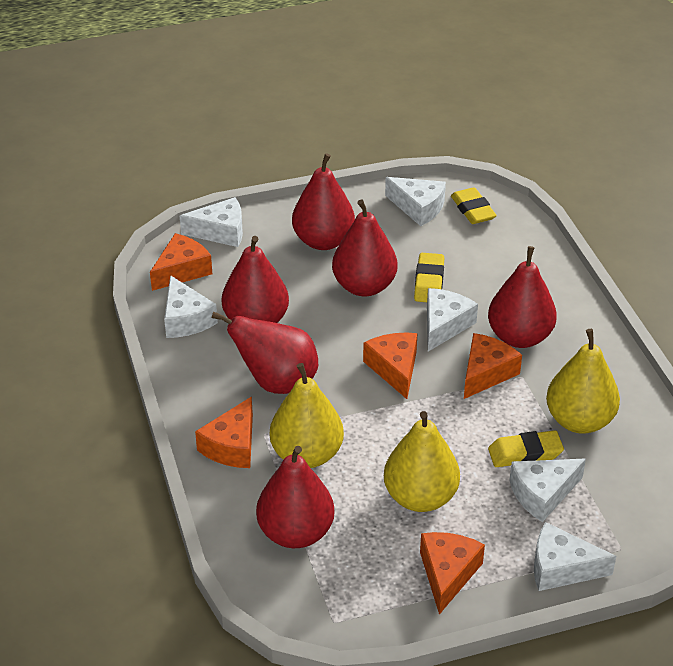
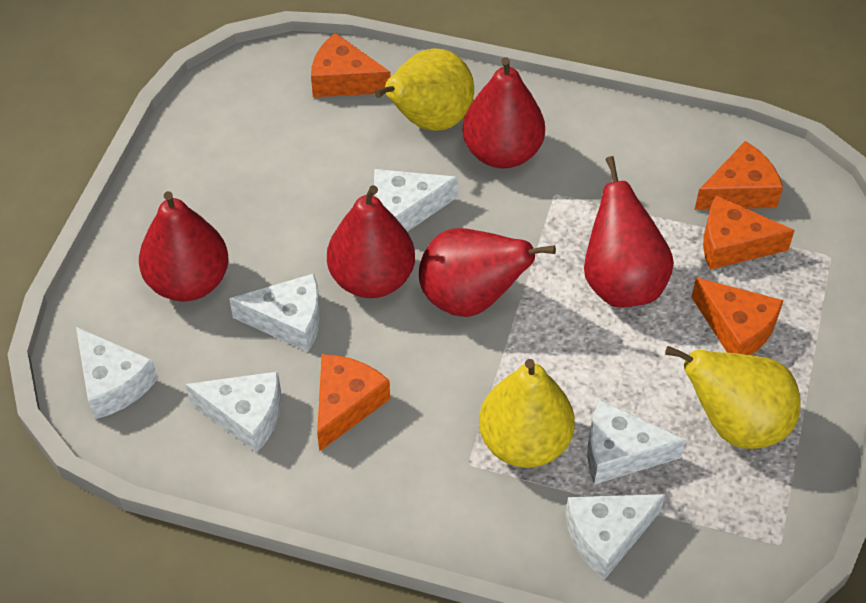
red pear: 6 -> 5
yellow eraser: 3 -> 0

